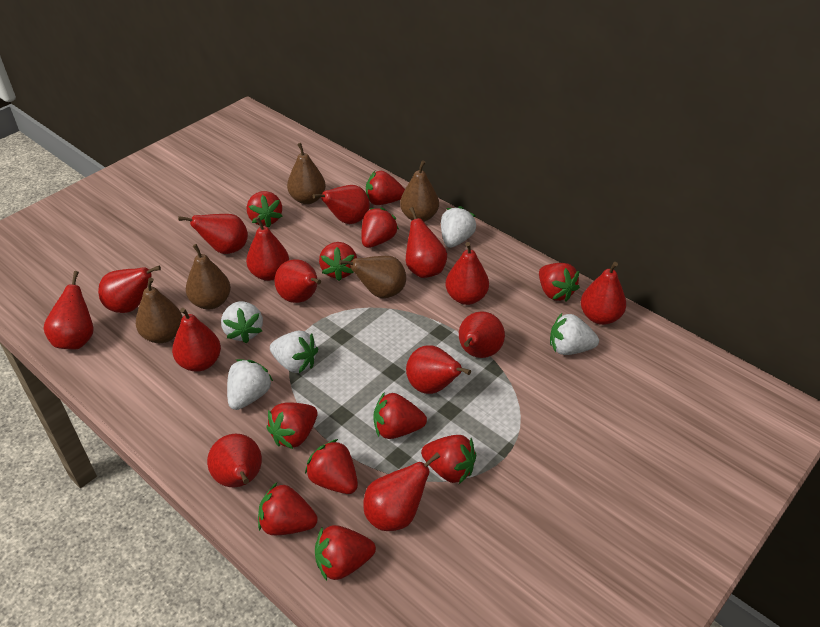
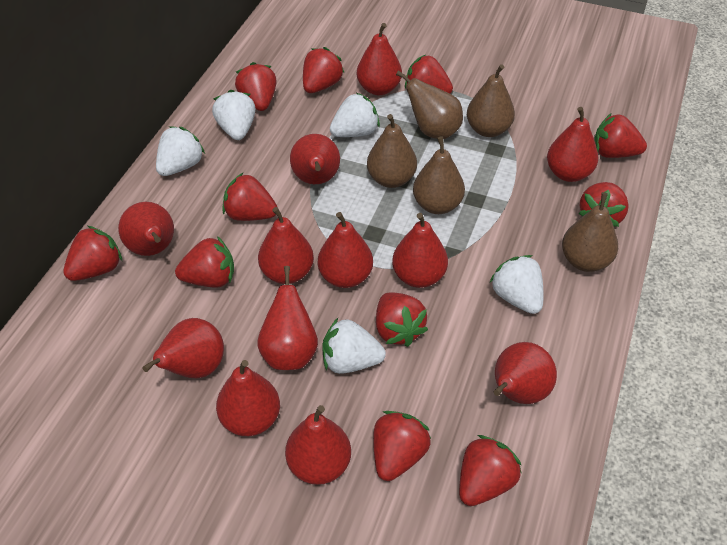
red pear: 14 -> 12

